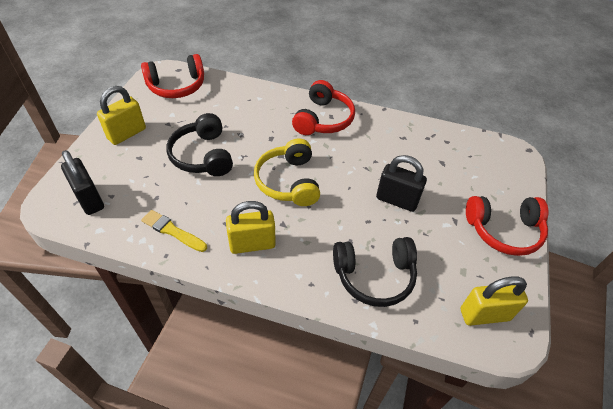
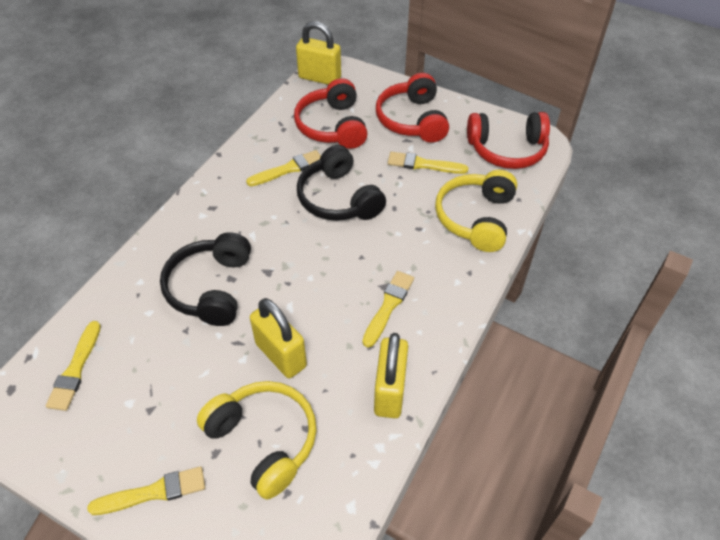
black padlock: 2 -> 0
yellow brush: 1 -> 5
yellow headphones: 1 -> 2

